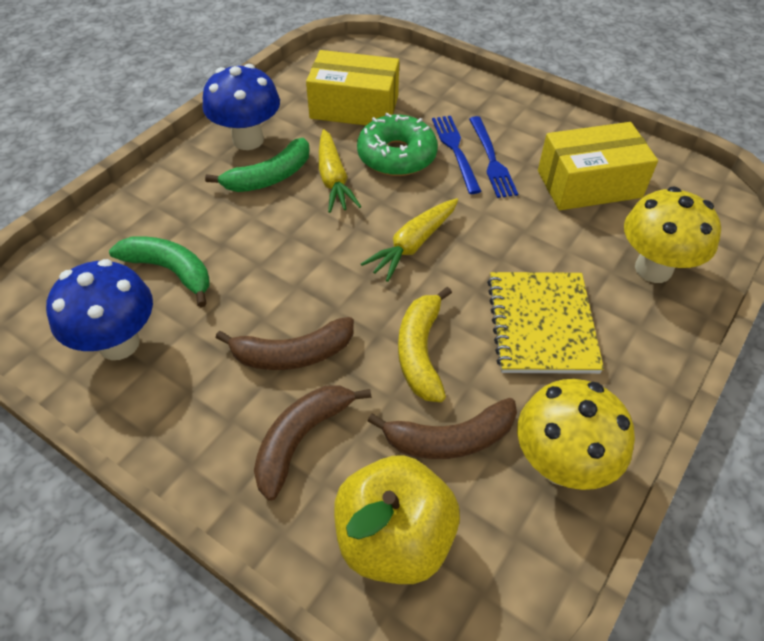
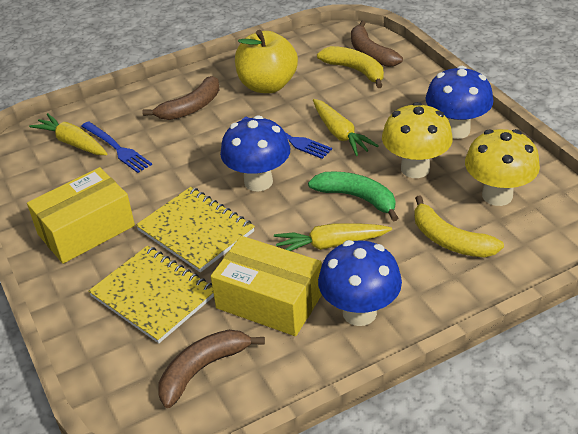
blue mushroom: 2 -> 3
green banana: 2 -> 1
green donut: 1 -> 0
yellow banana: 1 -> 2
yellow carrot: 2 -> 3
yellow notebook: 1 -> 2

